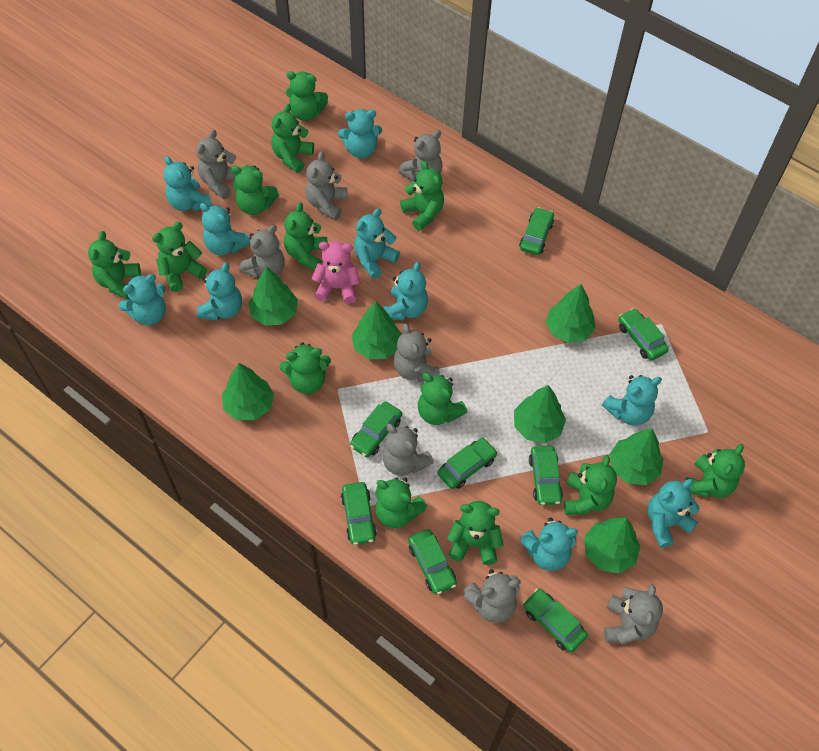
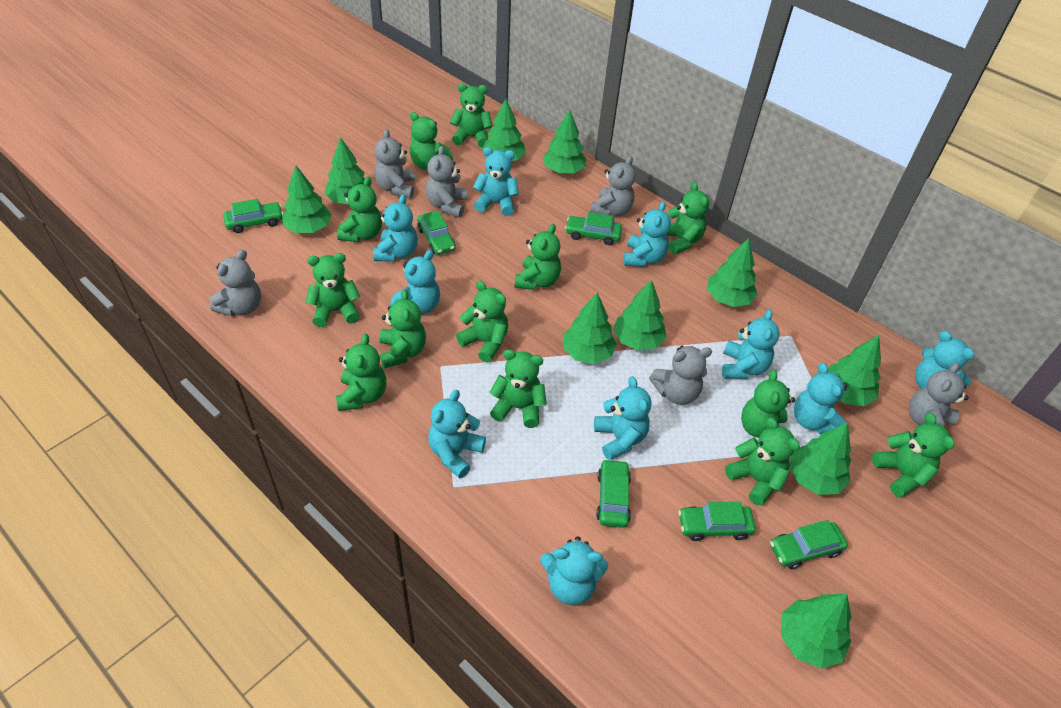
green car: 8 -> 6
green tree: 7 -> 10
grey teddy bear: 8 -> 6
pink teddy bear: 1 -> 0

